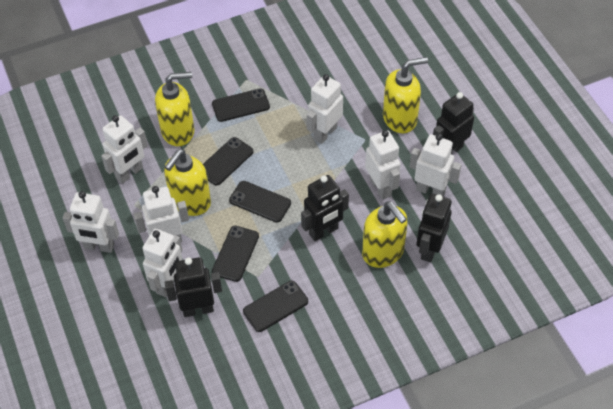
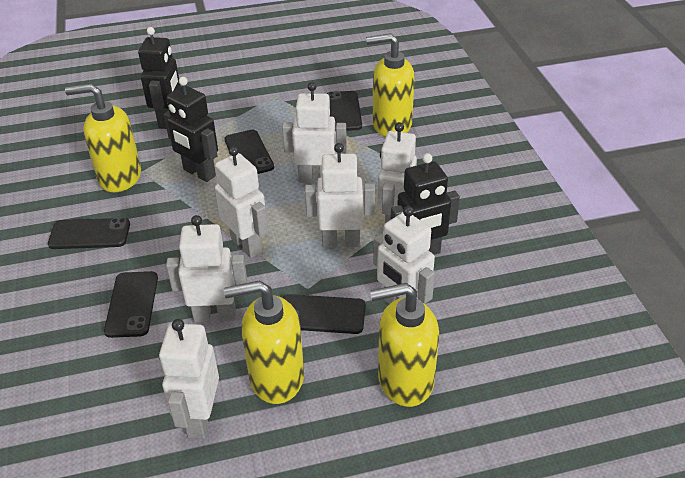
black robot: 4 -> 3

